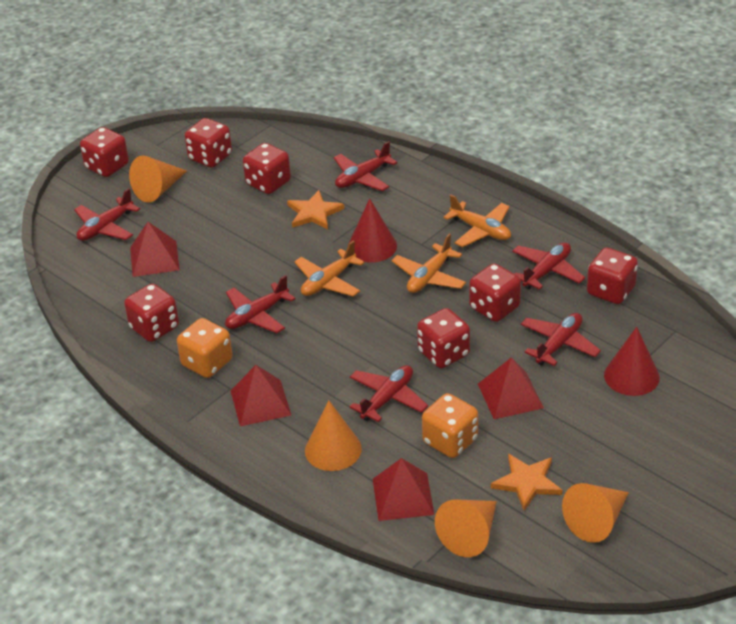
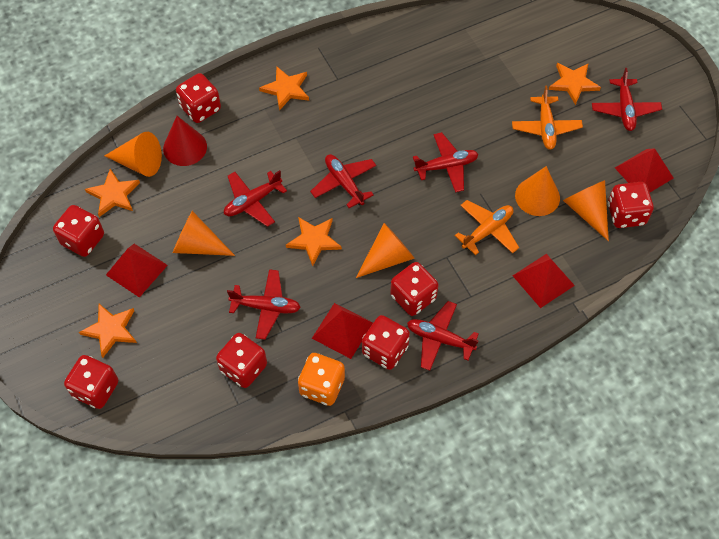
orange cone: 4 -> 5
orange dice: 2 -> 1
orange plane: 3 -> 2
orange star: 2 -> 5
red cone: 2 -> 1

